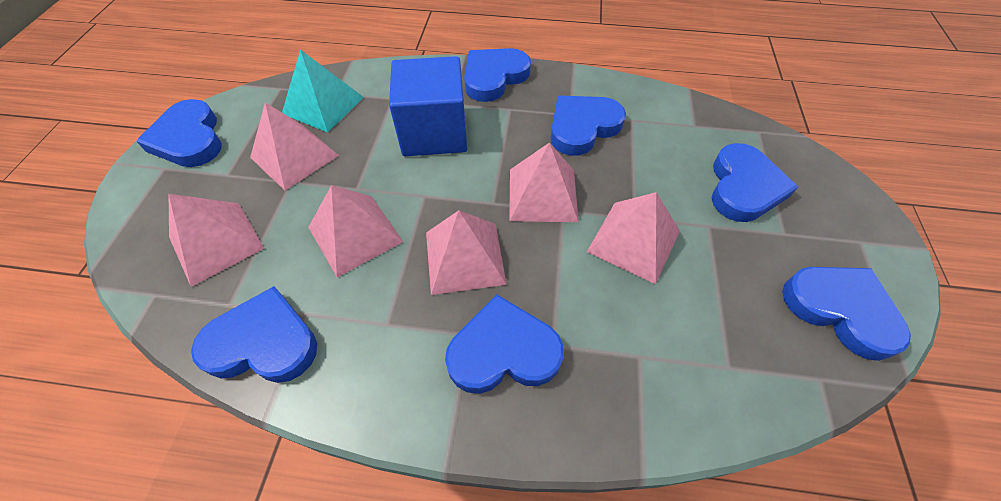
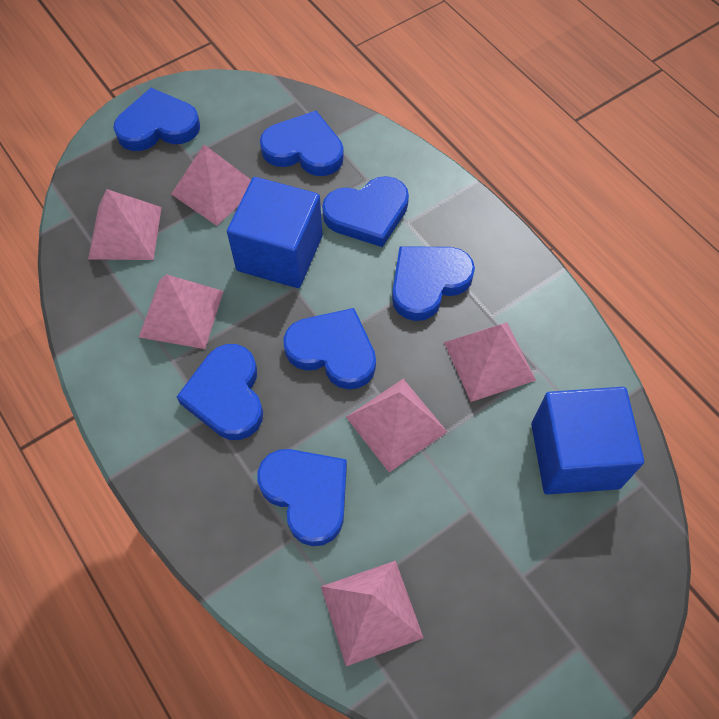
blue cube: 1 -> 2
turquoise pyramid: 1 -> 0

